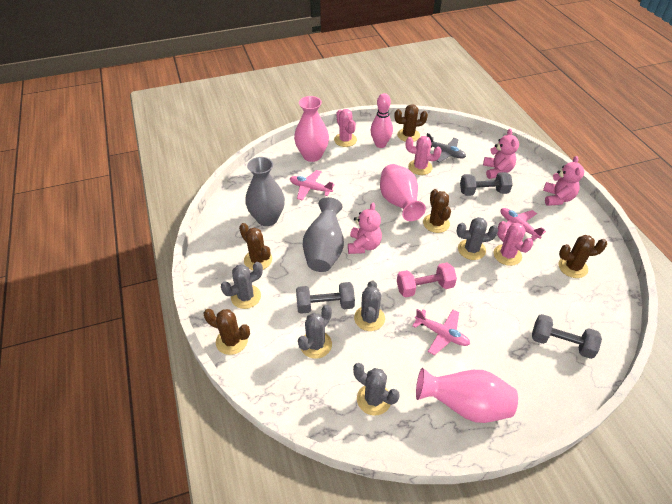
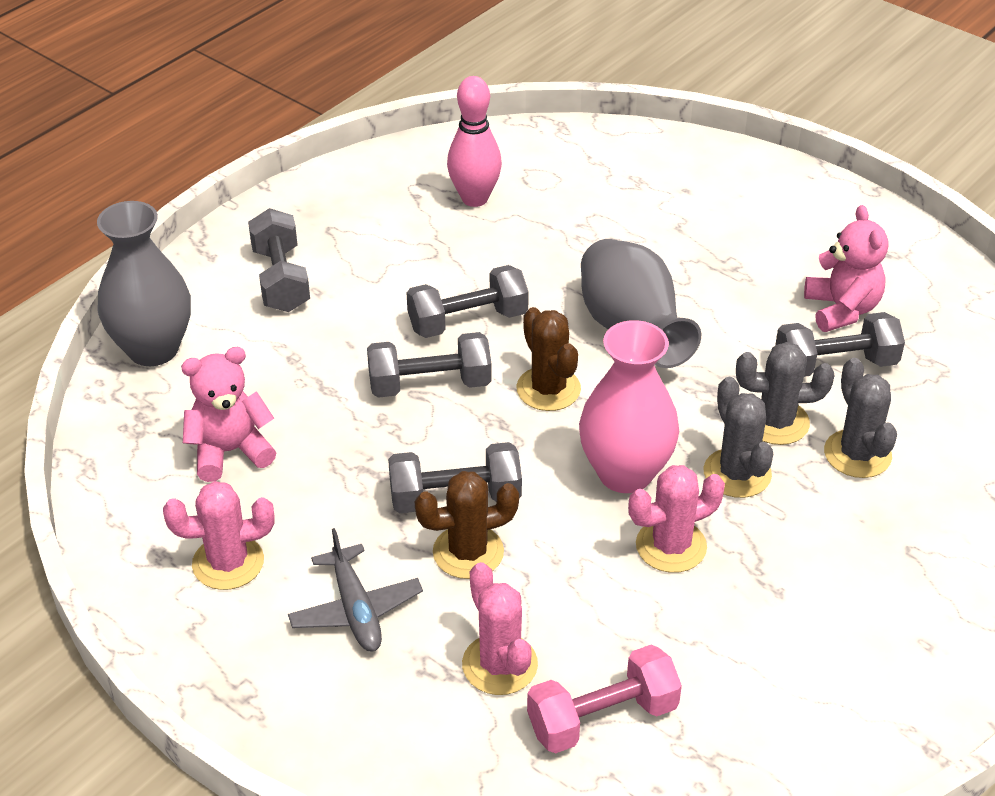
brown cactus: 5 -> 2
grey cactus: 5 -> 3
grey dumbbell: 3 -> 5
pink plane: 3 -> 0
pink teddy bear: 3 -> 2
pink vase: 3 -> 1

